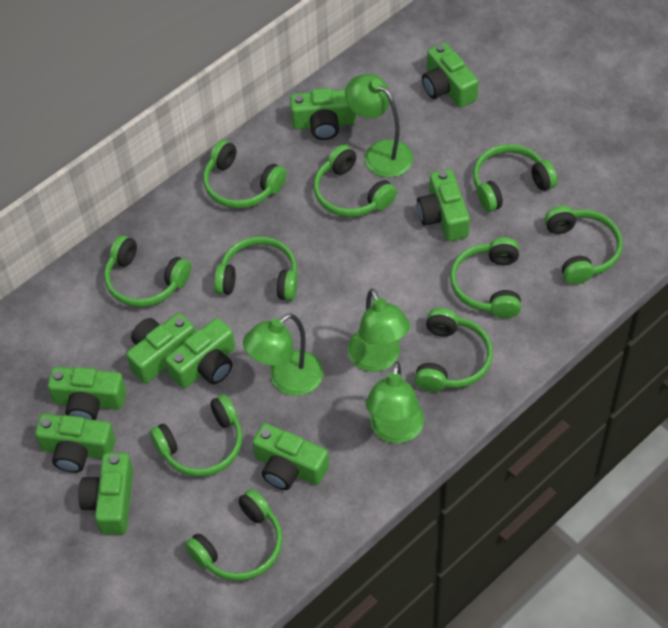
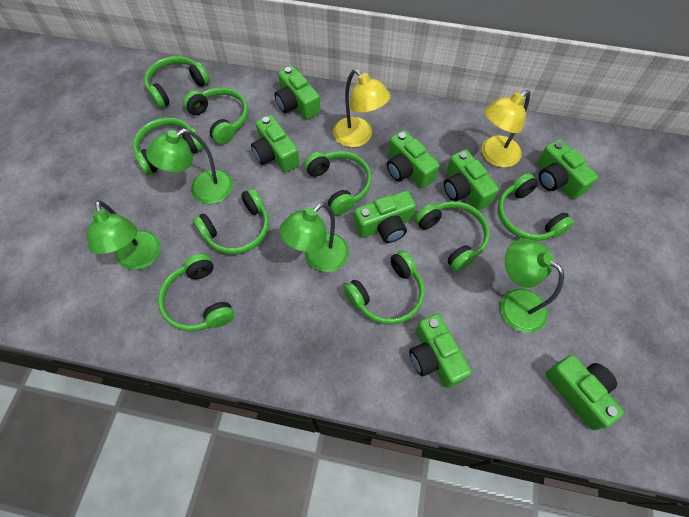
green camera: 9 -> 8
green headphones: 10 -> 9
yellow lamp: 0 -> 2

